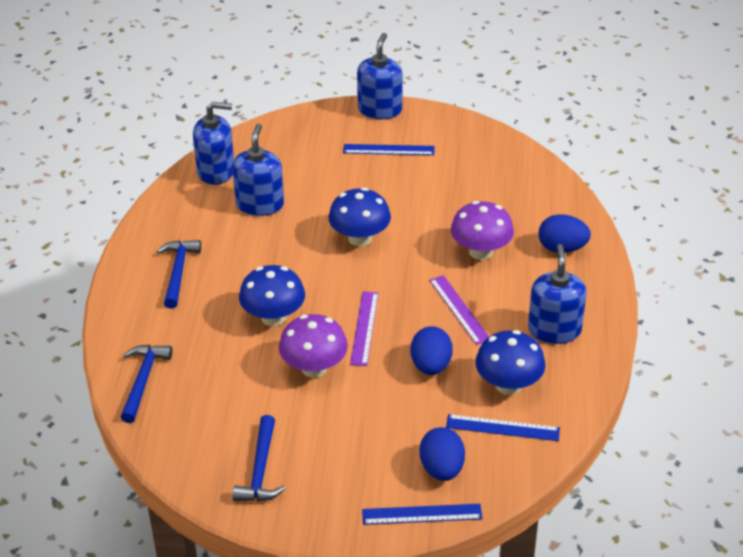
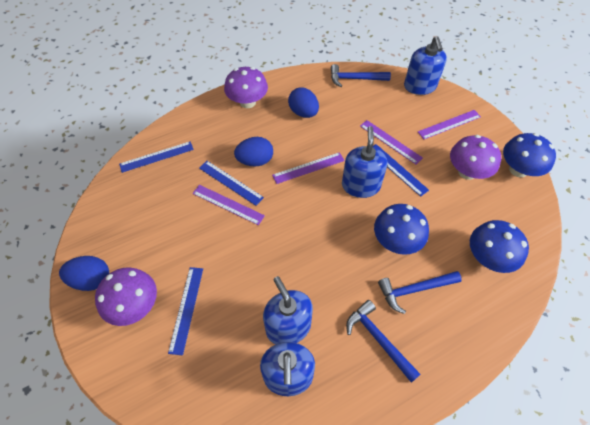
blue ruler: 3 -> 4
purple mushroom: 2 -> 3
purple ruler: 2 -> 4

